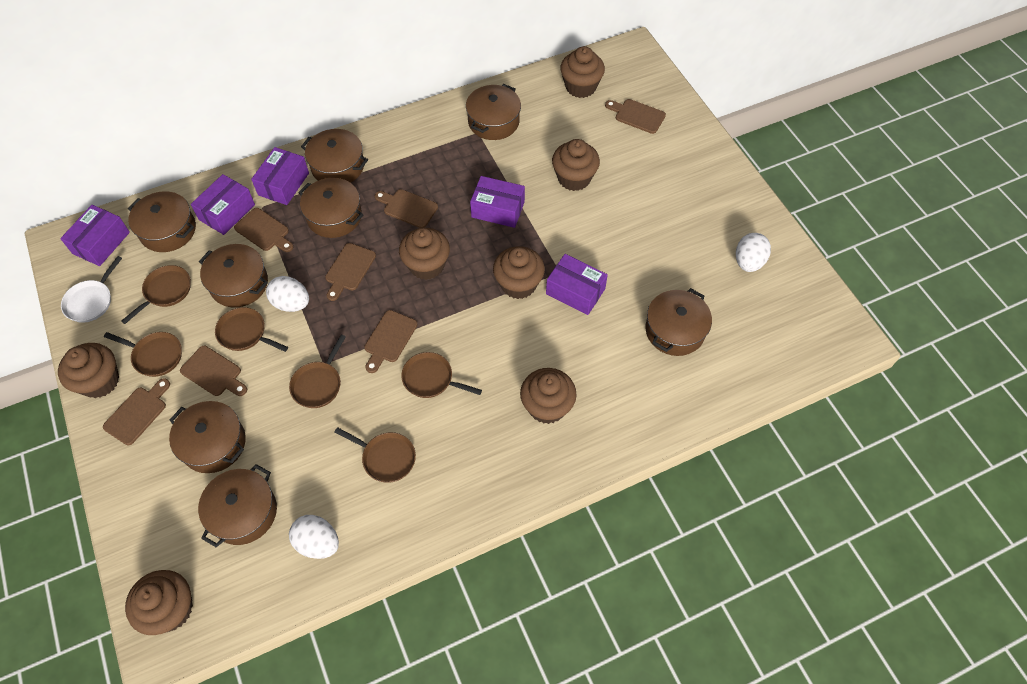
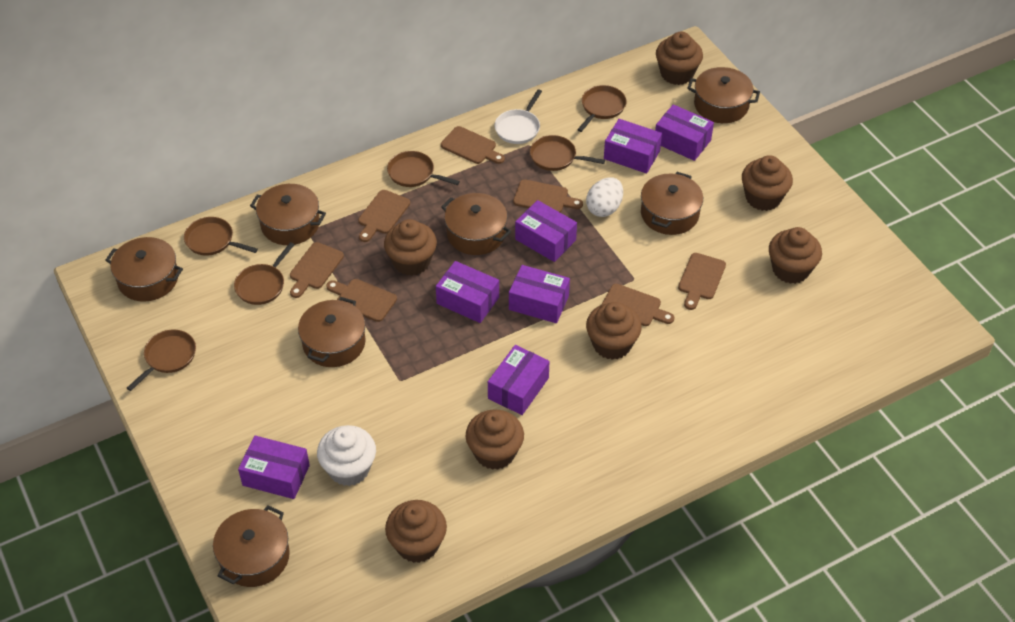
brown pot: 8 -> 7
purple box: 5 -> 7
white cupcake: 0 -> 1
white egg: 3 -> 1

